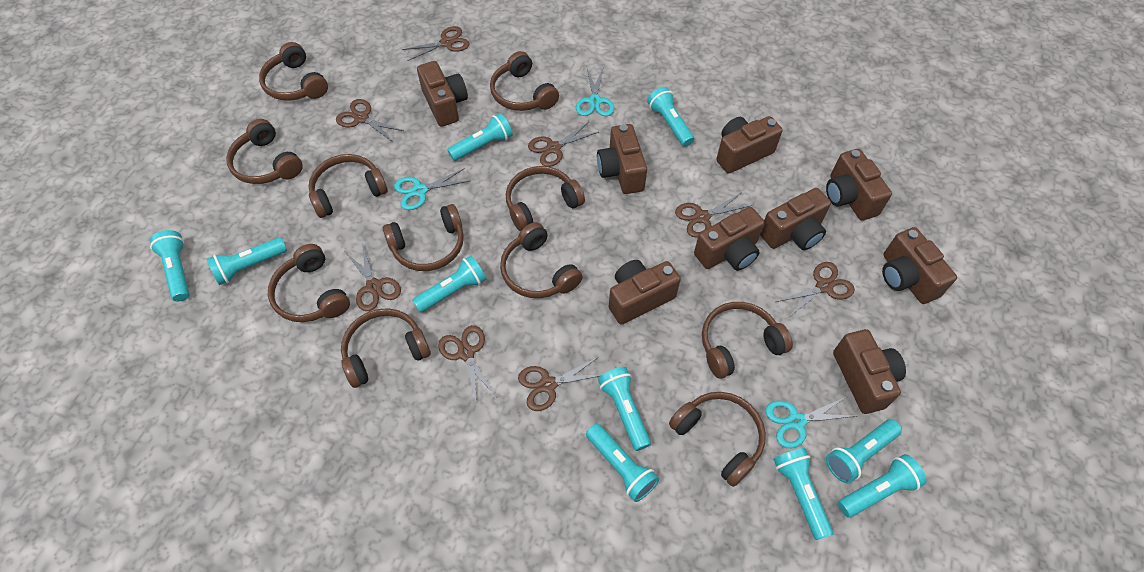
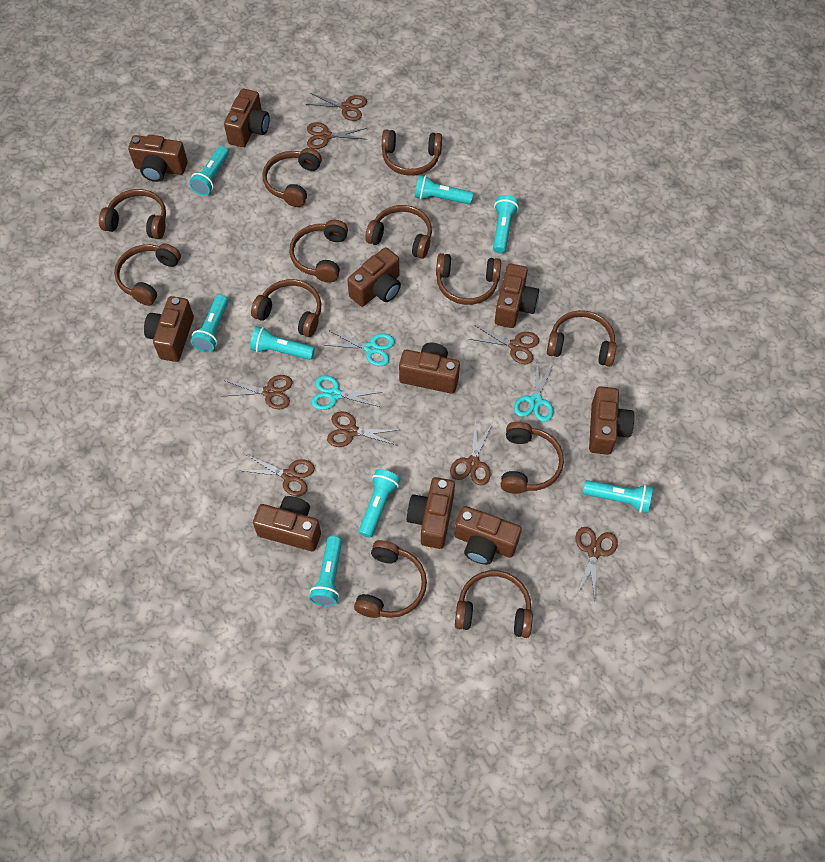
brown camera: 9 -> 10
brown headphones: 11 -> 12
turquoise flashlight: 10 -> 8

